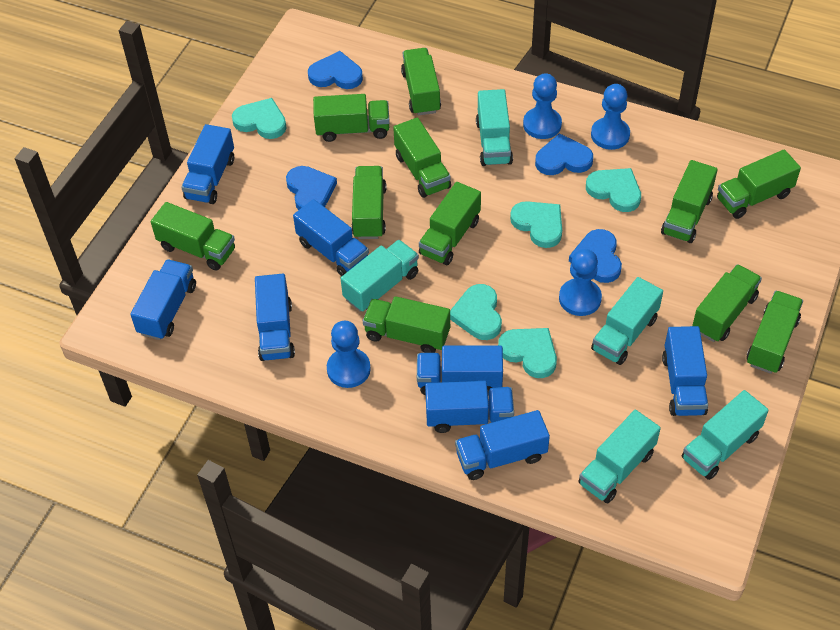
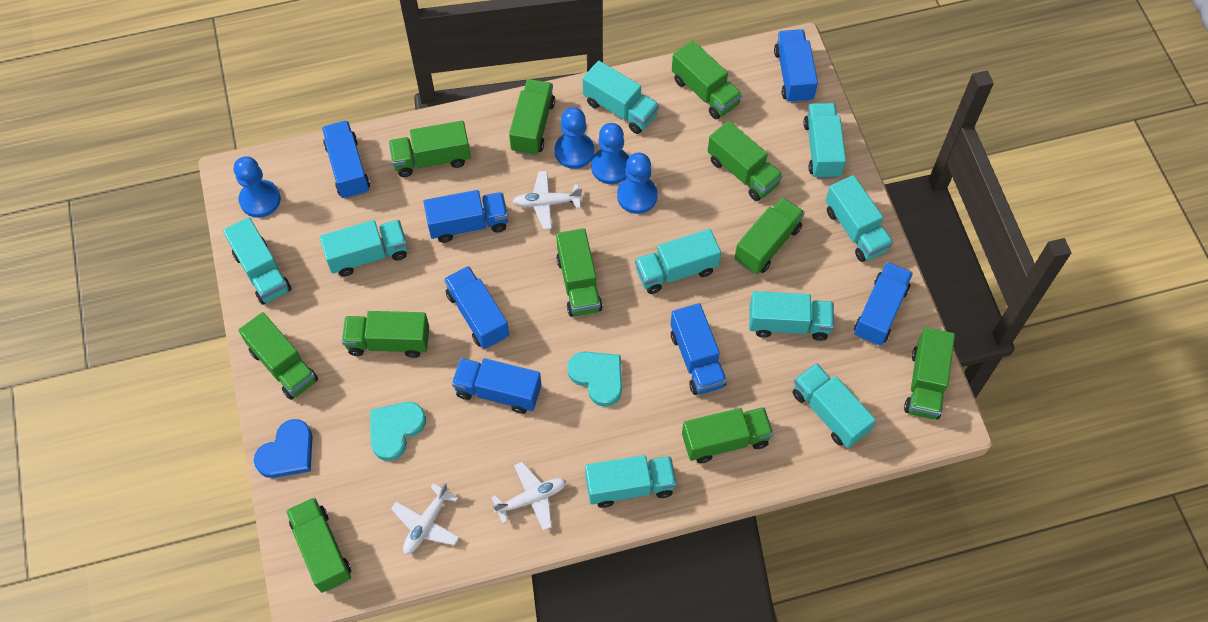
blue heart: 4 -> 1
blue truck: 8 -> 7
turquoise heart: 5 -> 2
turquoise truck: 5 -> 9
white plane: 0 -> 3

